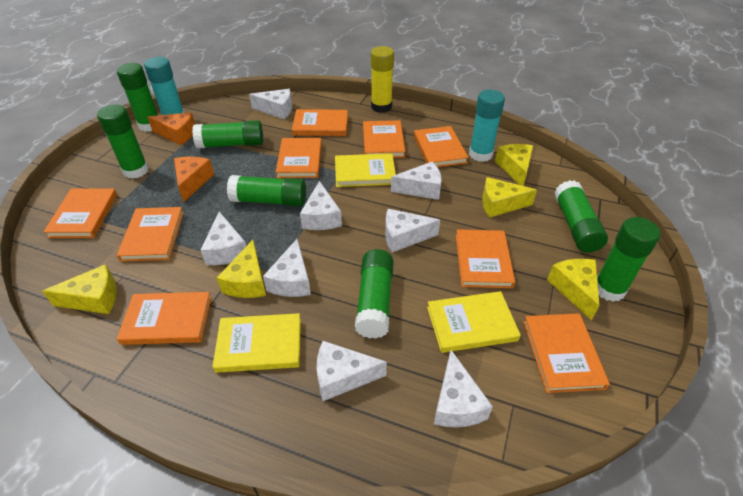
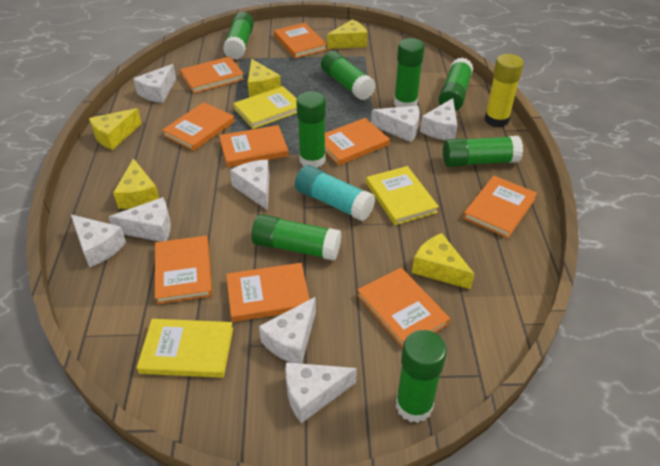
green glue stick: 7 -> 8
orange cheese: 2 -> 0
turquoise glue stick: 2 -> 1

